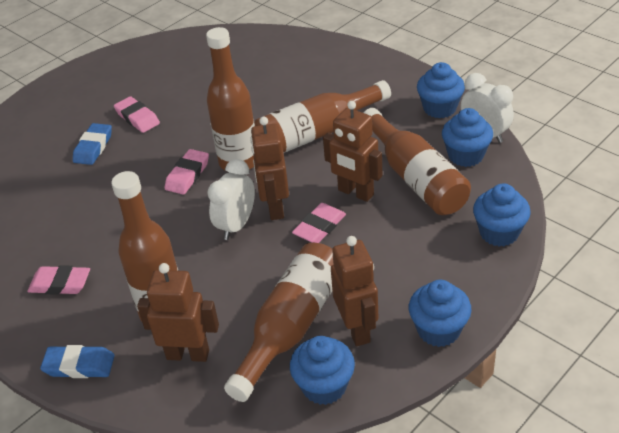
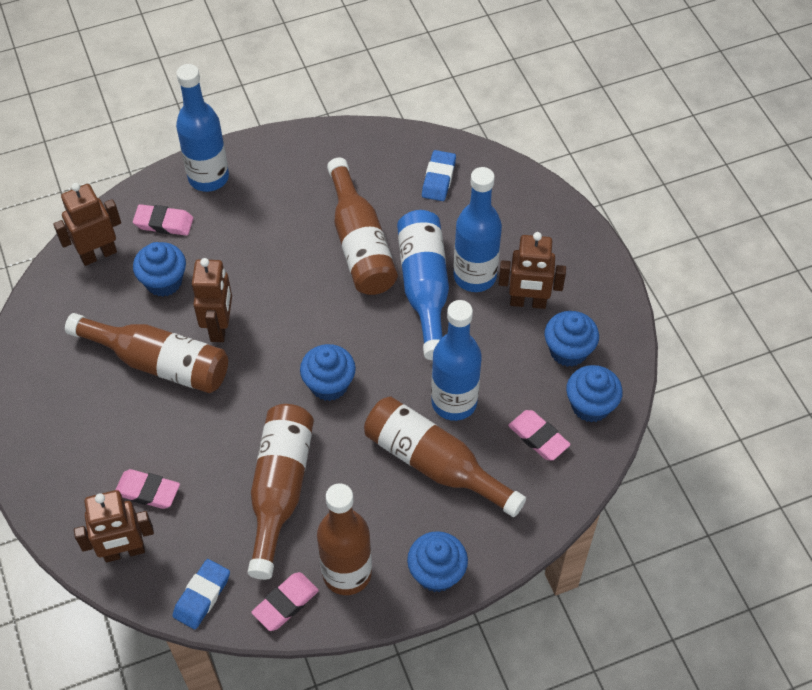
blue bottle: 0 -> 4
white clock: 2 -> 0

